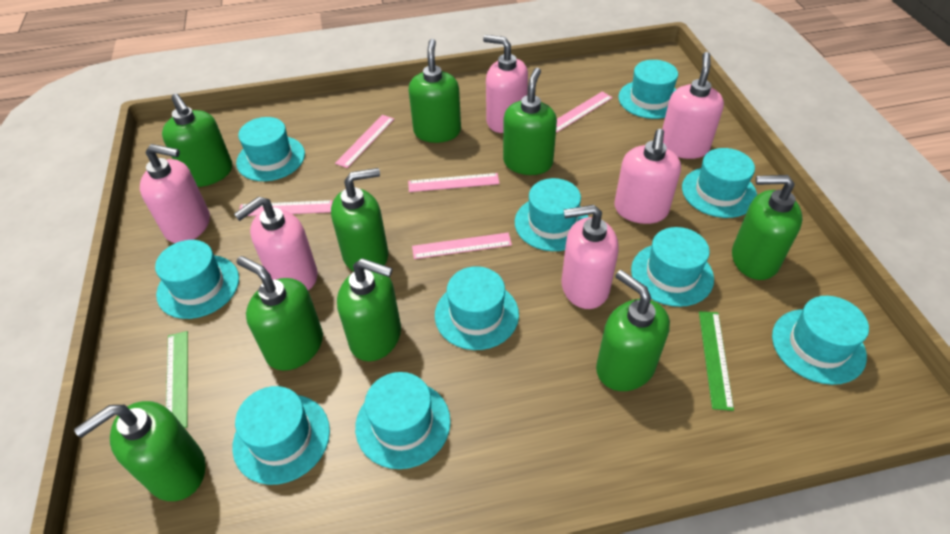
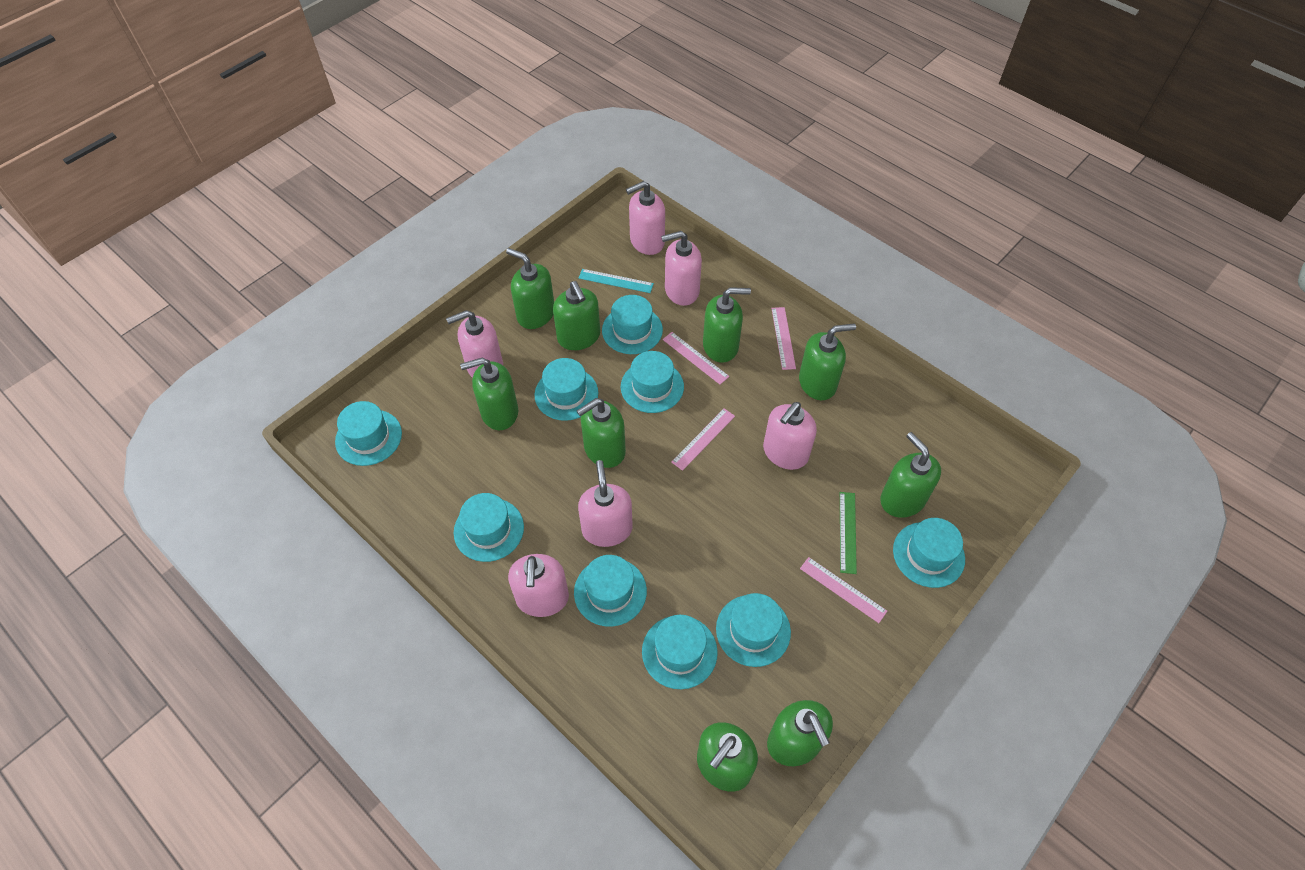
green ruler: 2 -> 1
pink ruler: 5 -> 4
turquoise hat: 10 -> 9
turquoise ruler: 0 -> 1

